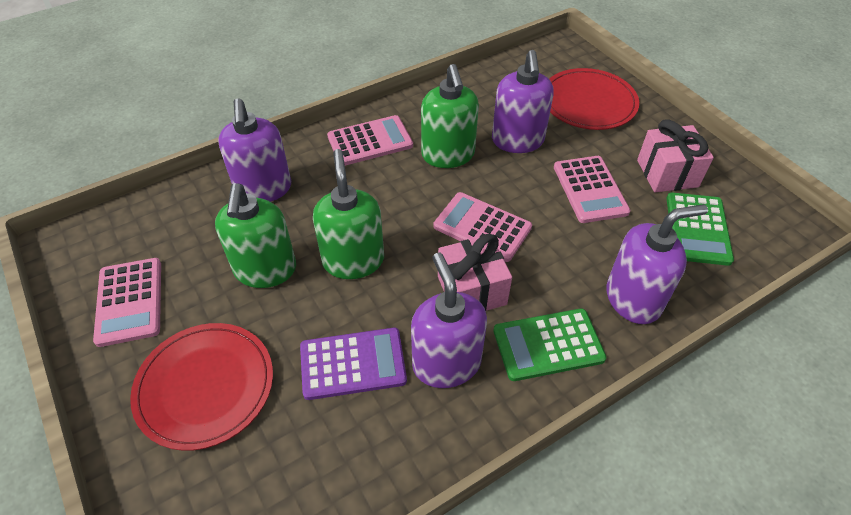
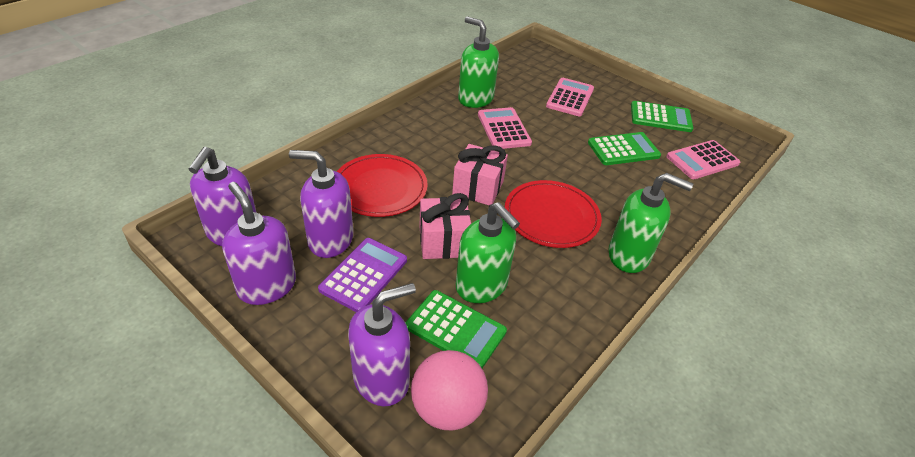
green calculator: 2 -> 3
pink ball: 0 -> 1
pink calculator: 4 -> 3

